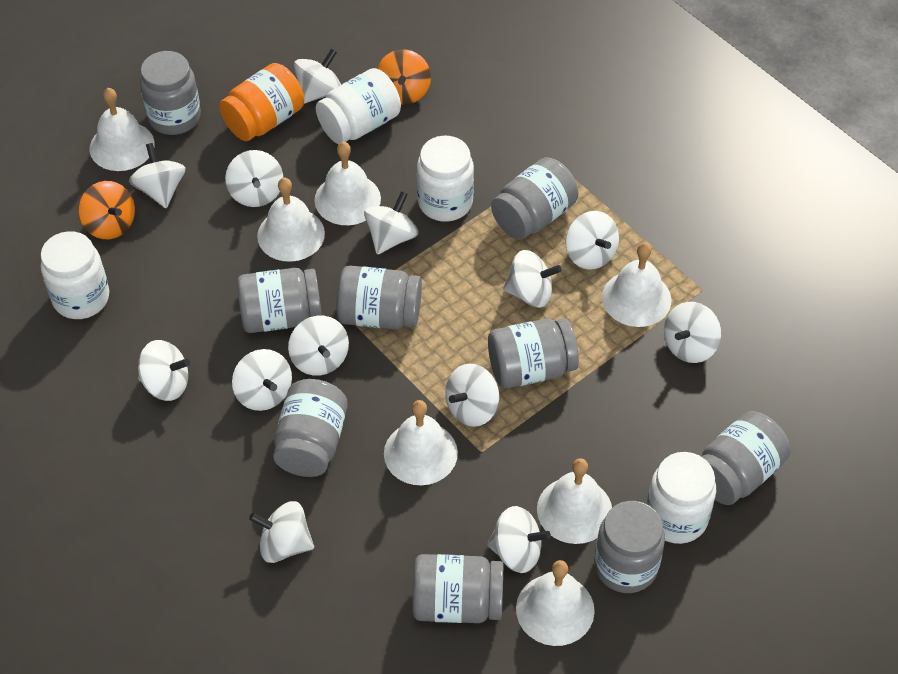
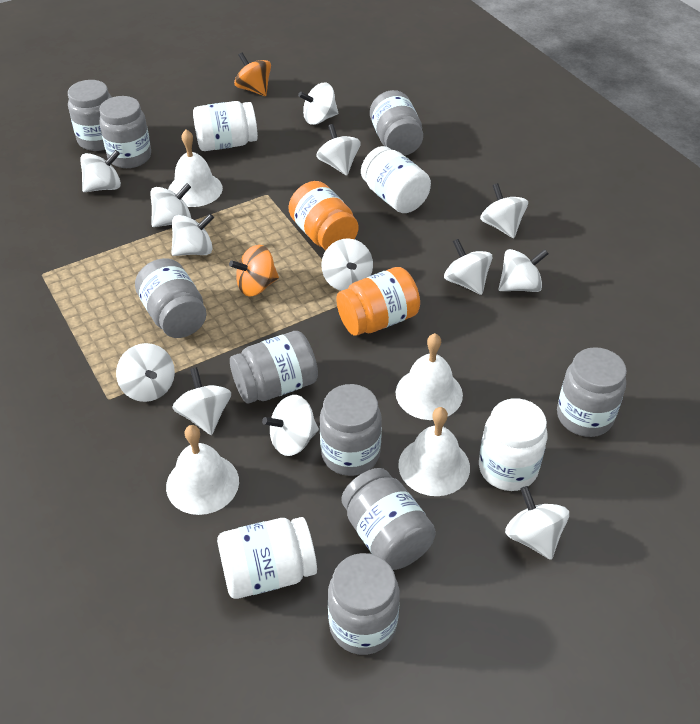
orange jar: 1 -> 2
white bell: 7 -> 4

